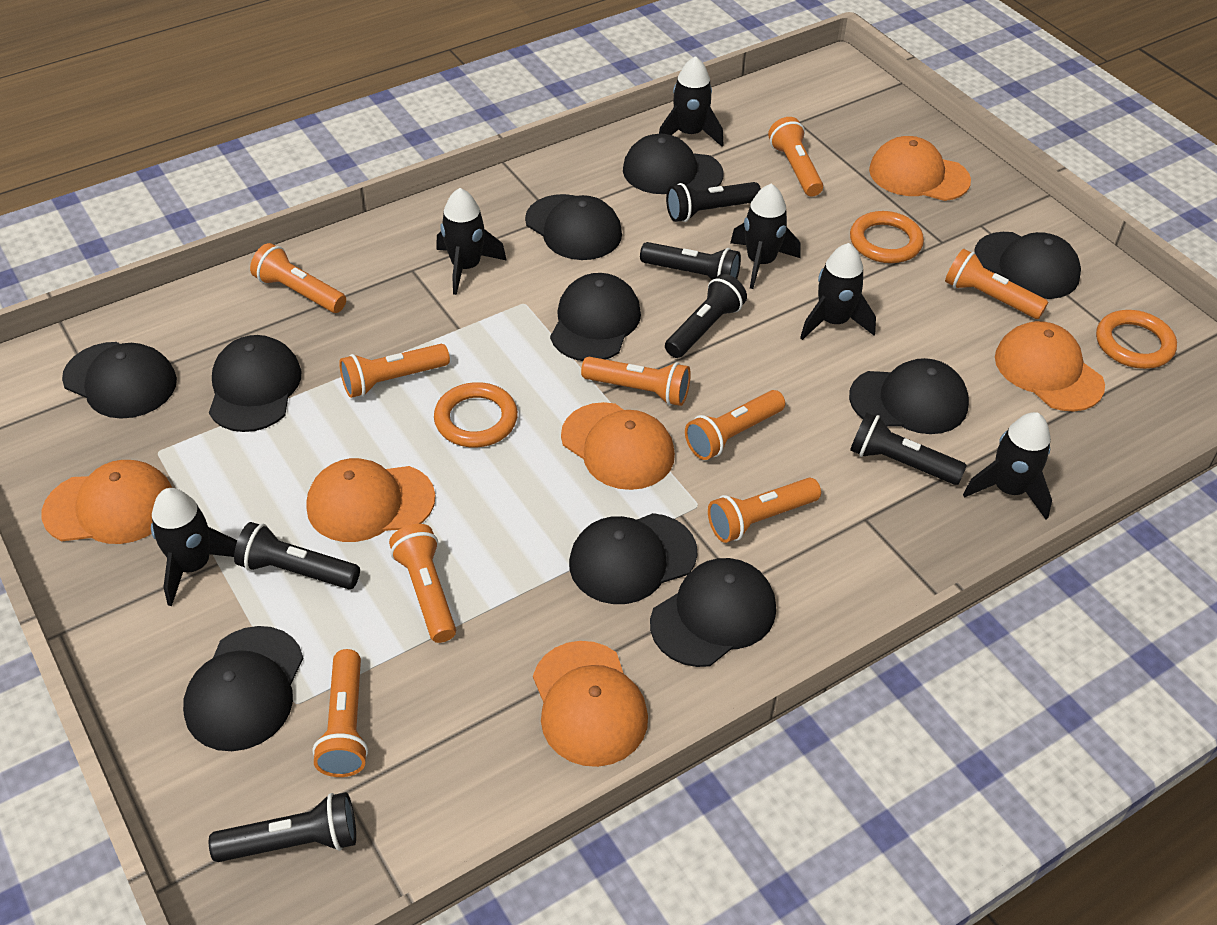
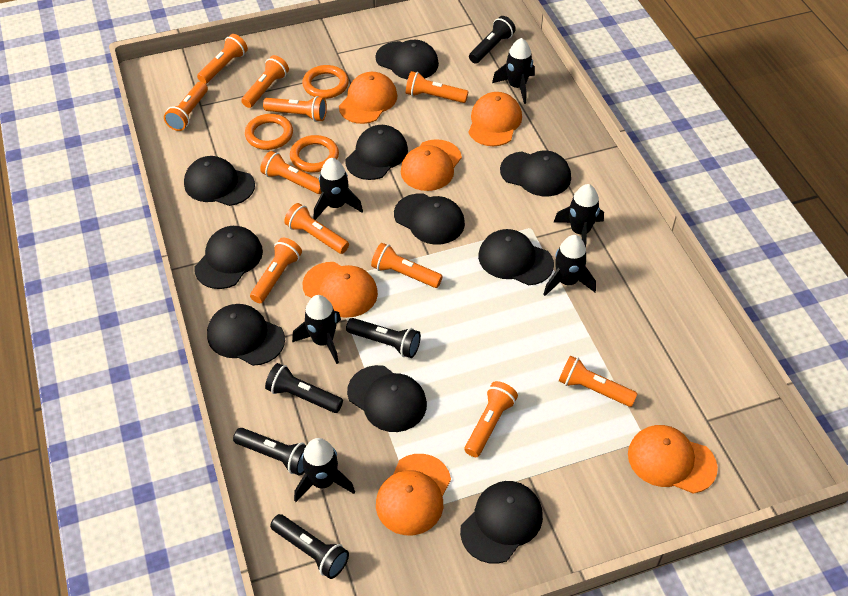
black flashlight: 6 -> 5
orange flashlight: 9 -> 11

